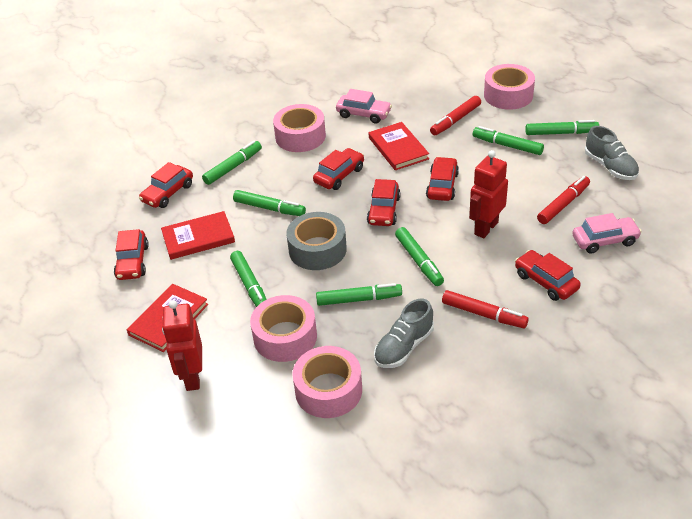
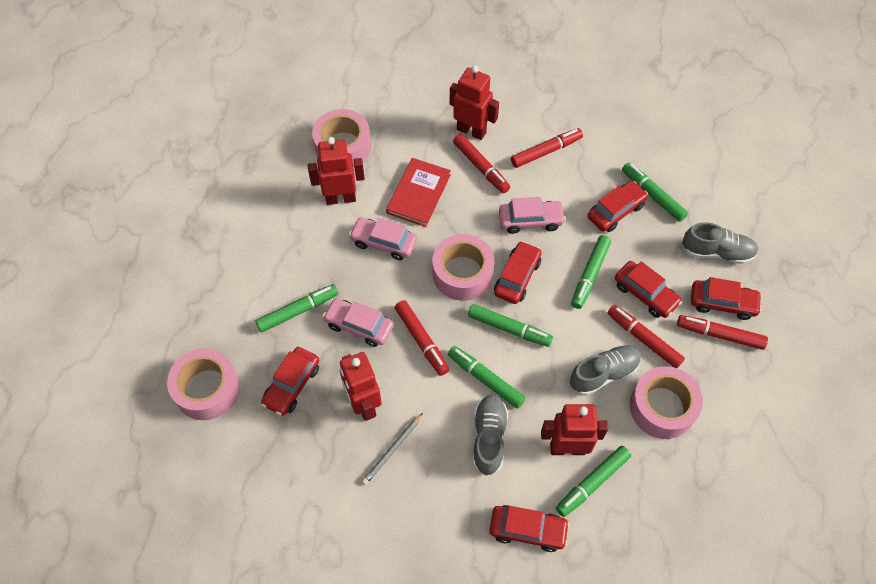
green marker: 7 -> 6
grey pencil: 0 -> 1
grey shoe: 2 -> 3
grey tape: 1 -> 0
pink car: 2 -> 3
red book: 3 -> 1
red marker: 3 -> 5
red robot: 2 -> 4

